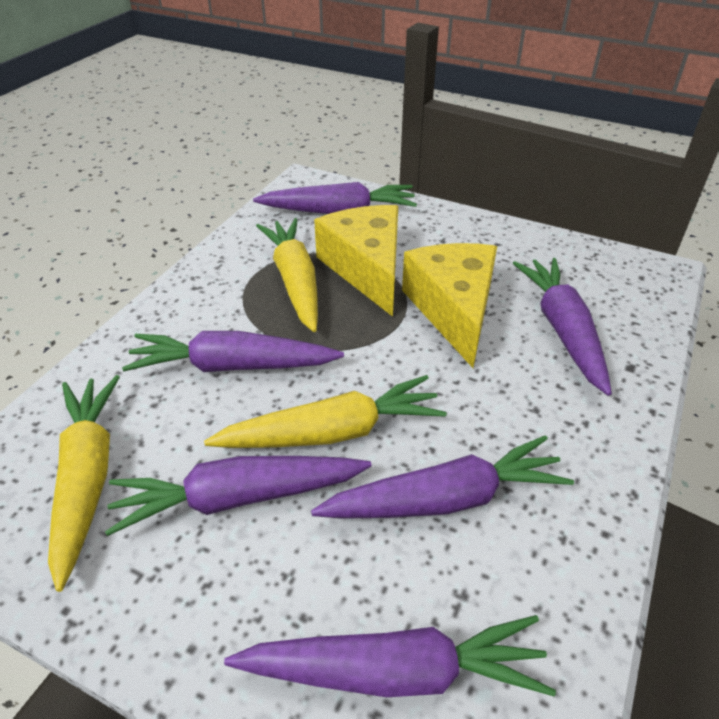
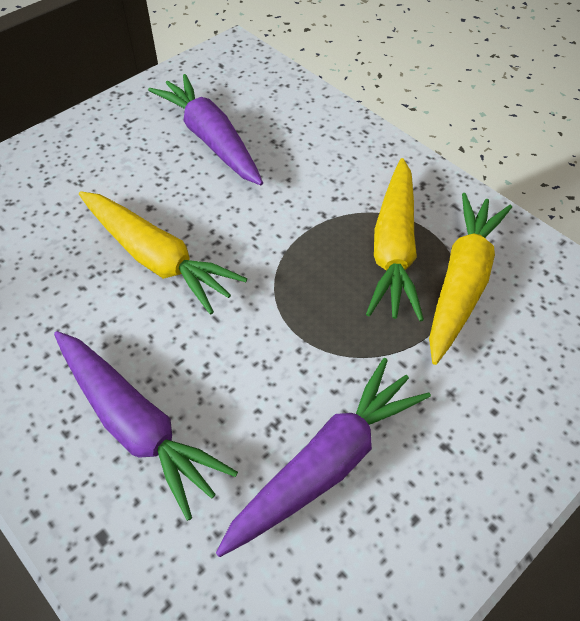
purple carrot: 6 -> 3
yellow cheese: 2 -> 0

